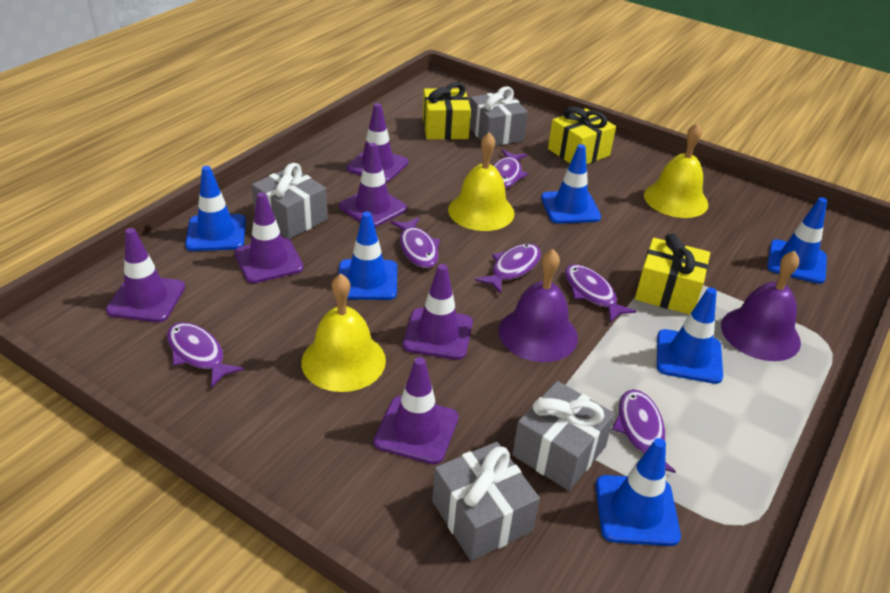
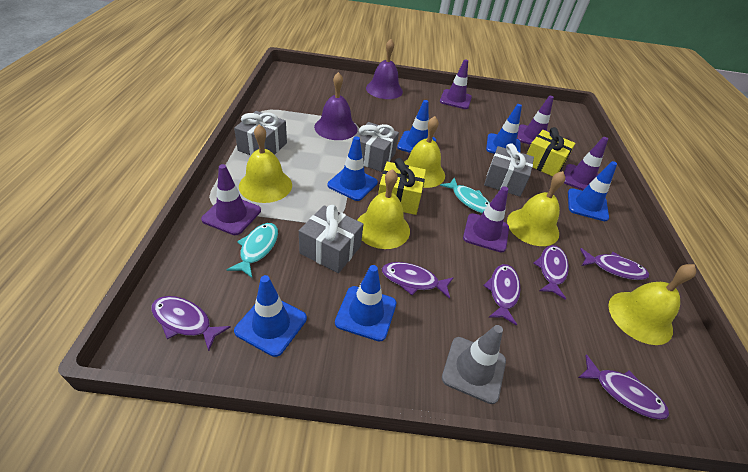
grey traffic cone: 0 -> 1
purple traffic cone: 6 -> 5
turquoise fish: 0 -> 2
yellow bell: 3 -> 5
yellow gift: 3 -> 2

